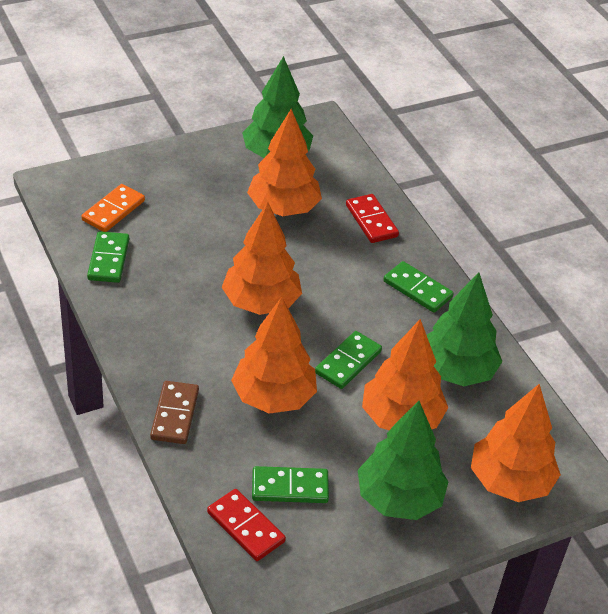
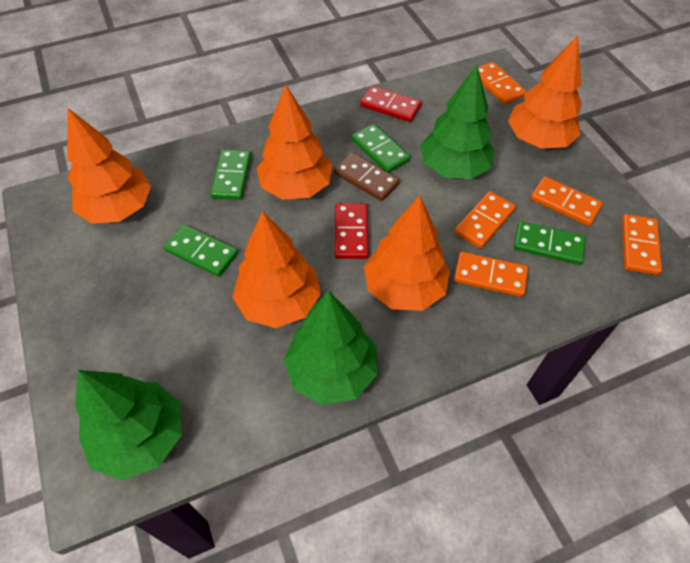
orange domino: 1 -> 5

